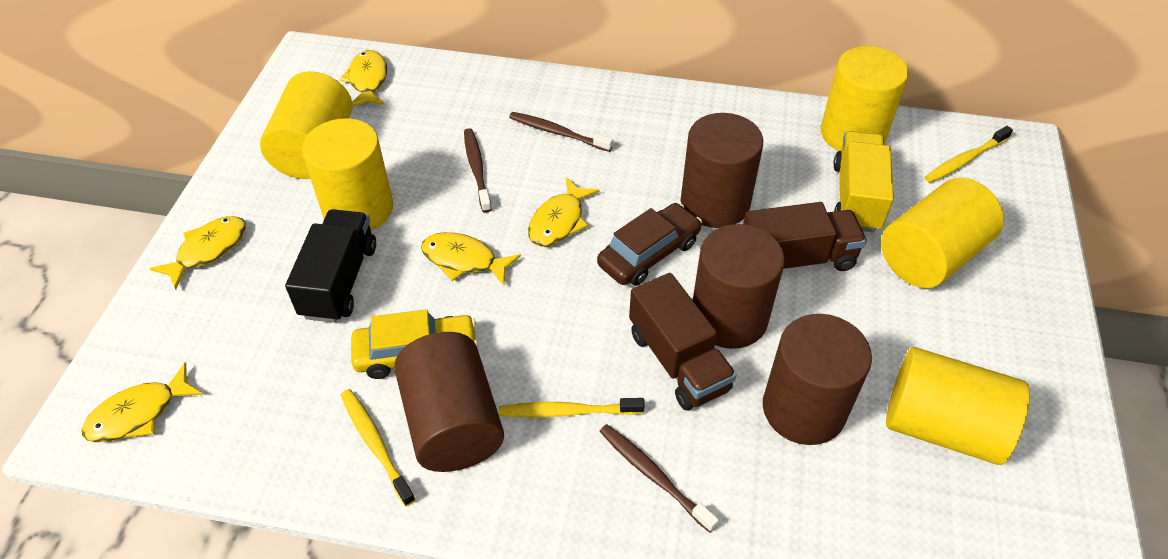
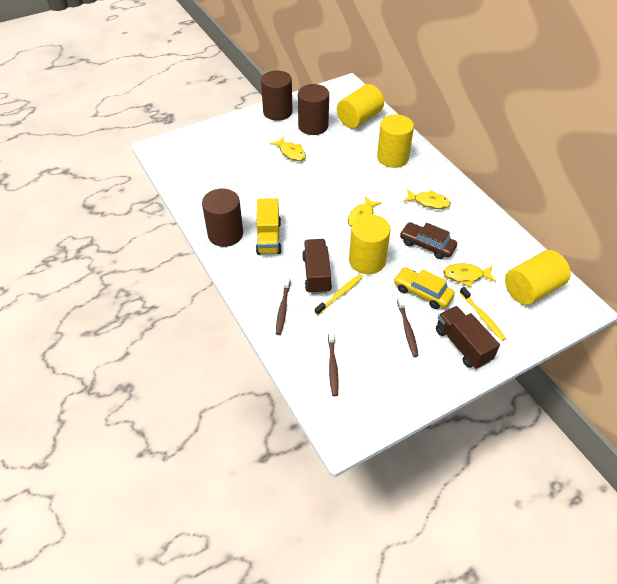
black truck: 1 -> 0
brown cylinder: 4 -> 3
yellow cylinder: 5 -> 4
yellow fish: 5 -> 4
yellow toothbrush: 3 -> 2

